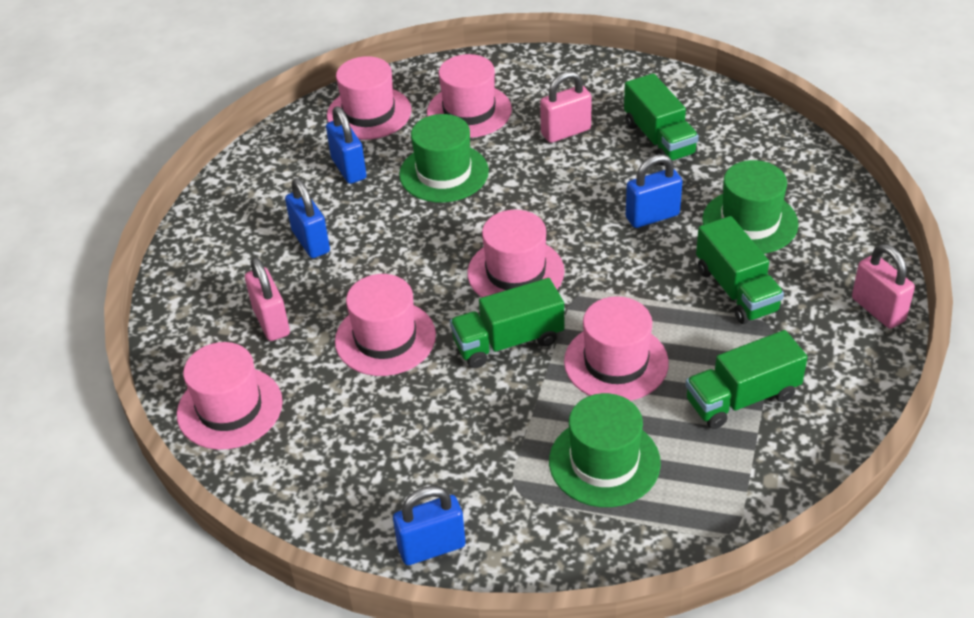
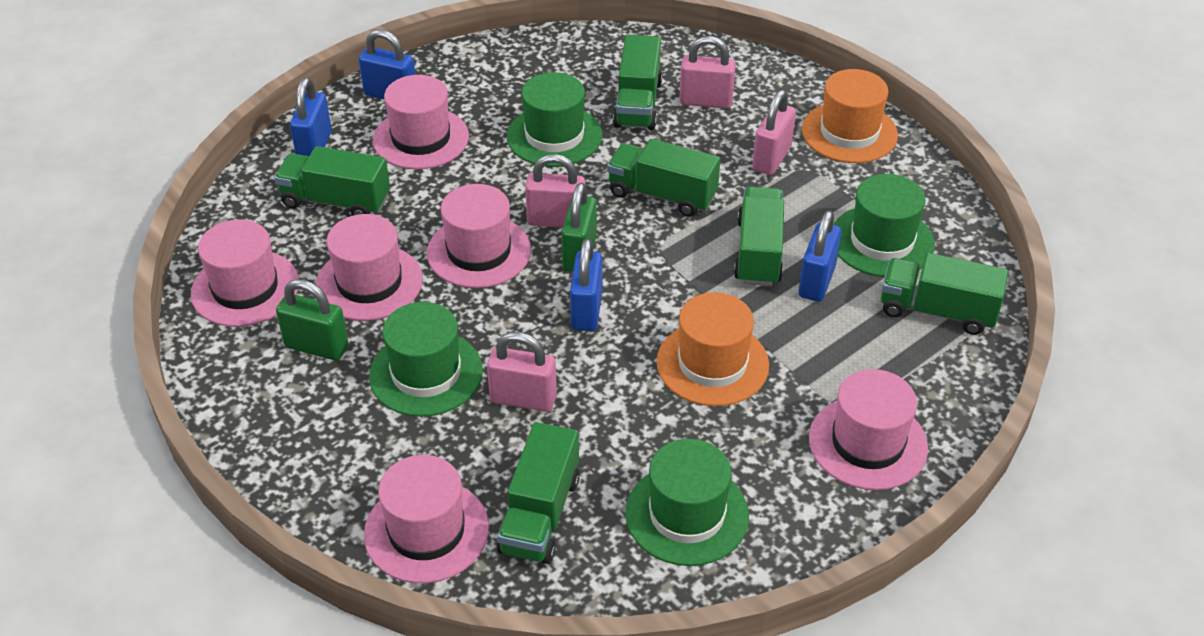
green hat: 3 -> 4
green padlock: 0 -> 2
green truck: 4 -> 6
orange hat: 0 -> 2
pink padlock: 3 -> 4

